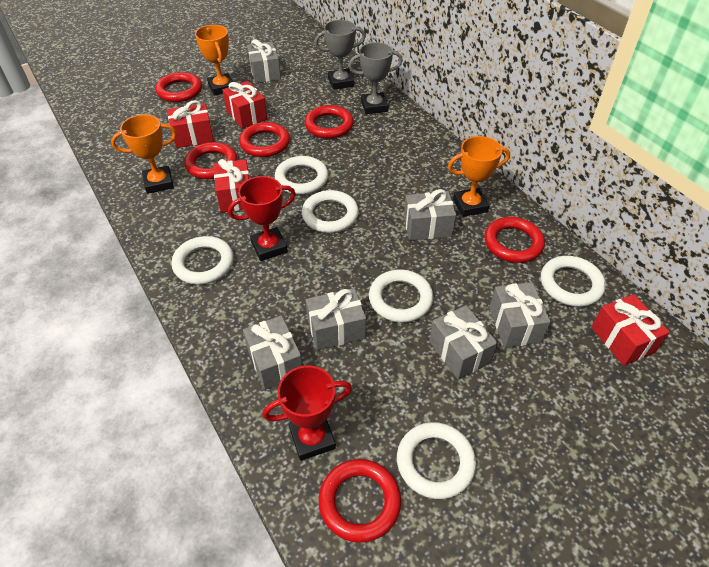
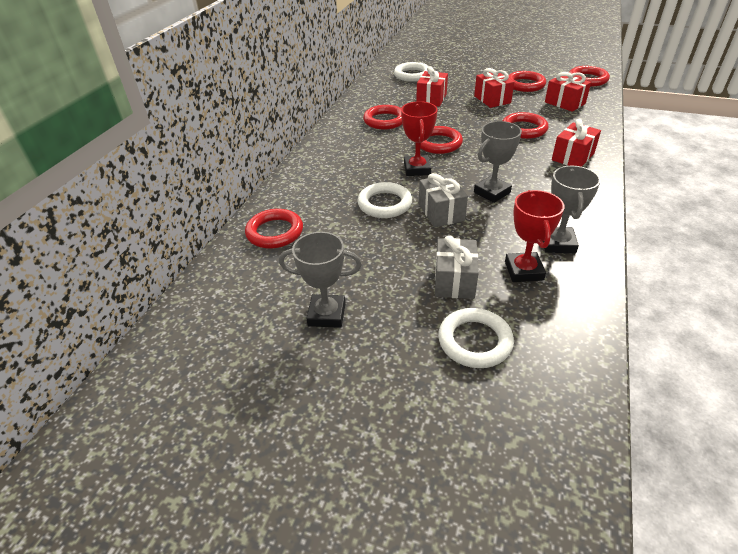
grey gift: 6 -> 2
grey trophy: 2 -> 3
orange trophy: 3 -> 0
white ring: 6 -> 3

